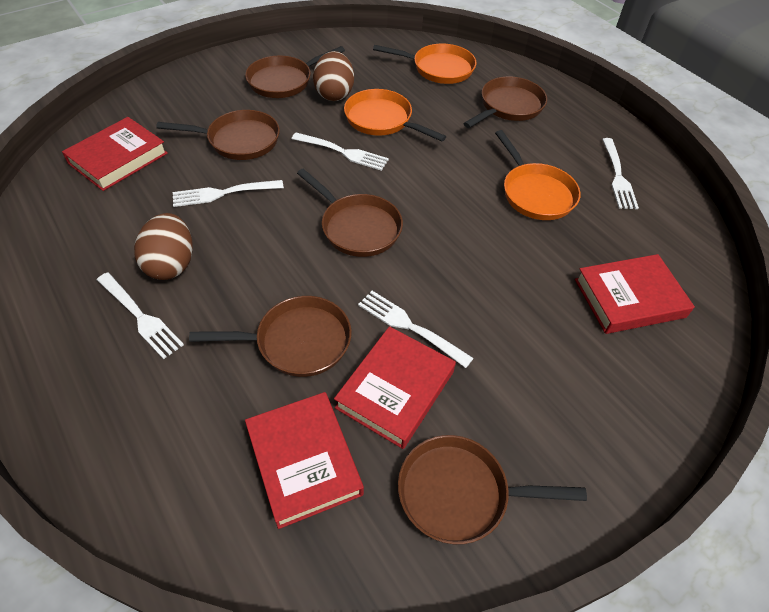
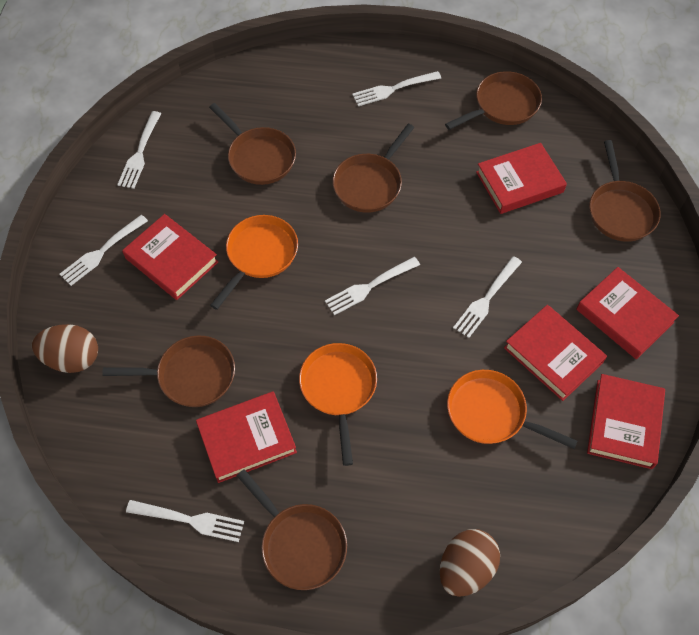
red book: 4 -> 6
white fork: 5 -> 6

